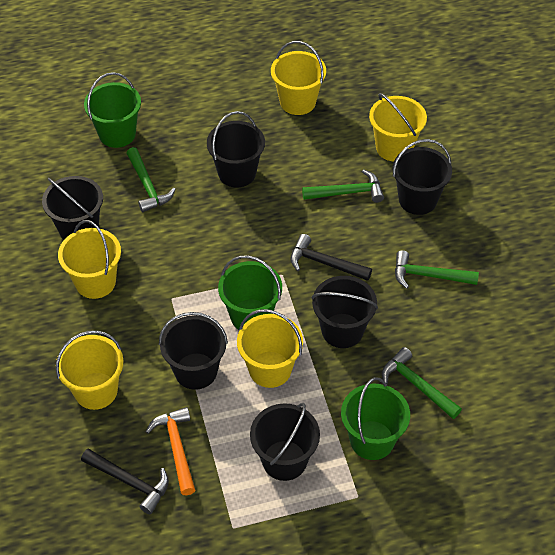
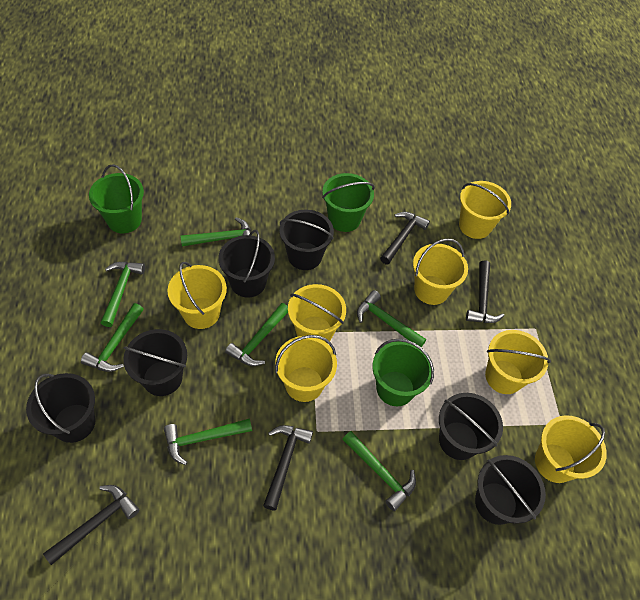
black hammer: 2 -> 4
green hammer: 4 -> 7
orange hammer: 1 -> 0
yellow bucket: 5 -> 7

